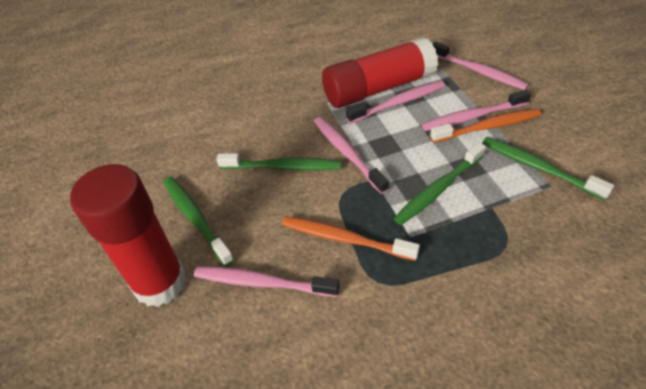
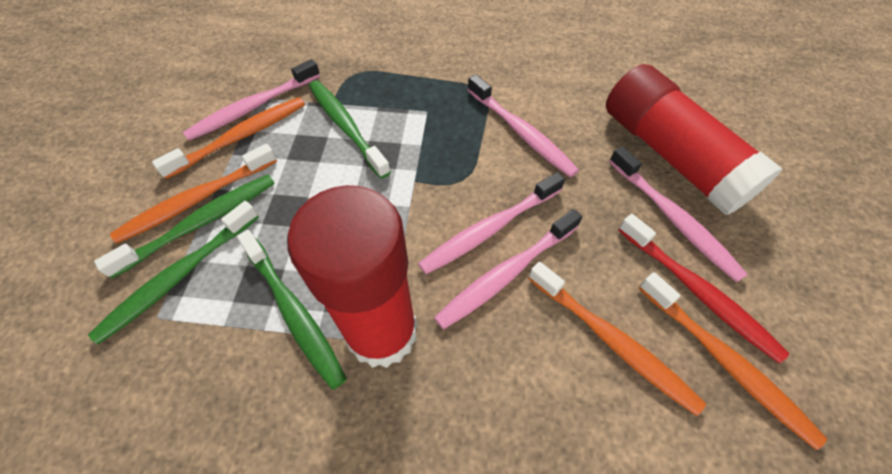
orange toothbrush: 2 -> 4
red toothbrush: 0 -> 1

